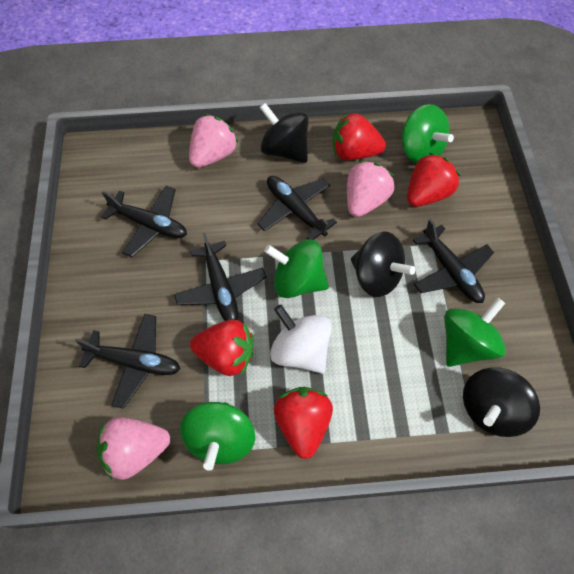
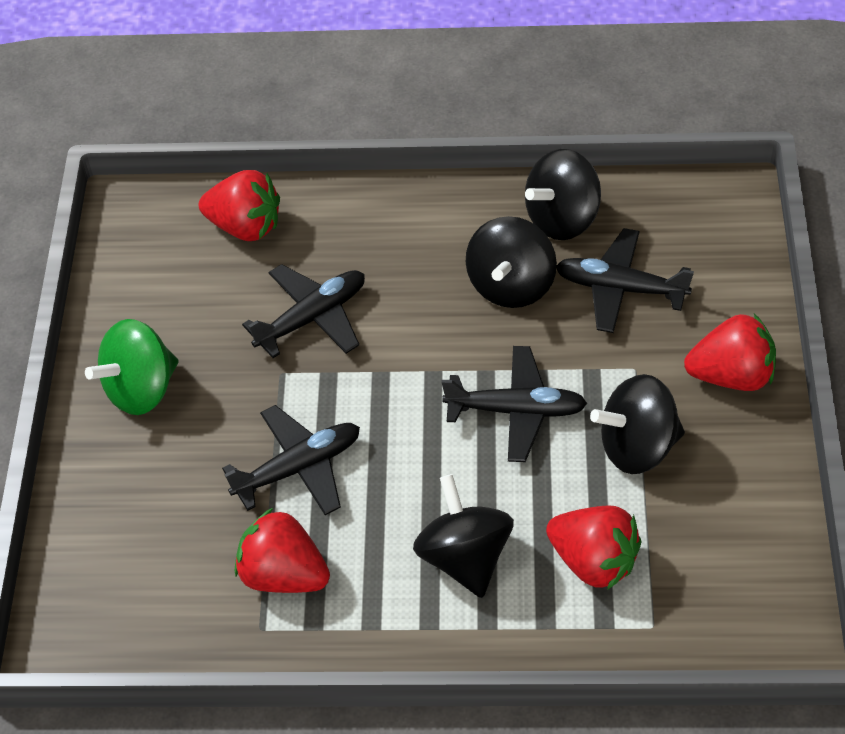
black plane: 5 -> 4
black spinning top: 3 -> 4
green spinning top: 4 -> 1
pink strawberry: 3 -> 0
white spinning top: 1 -> 0

